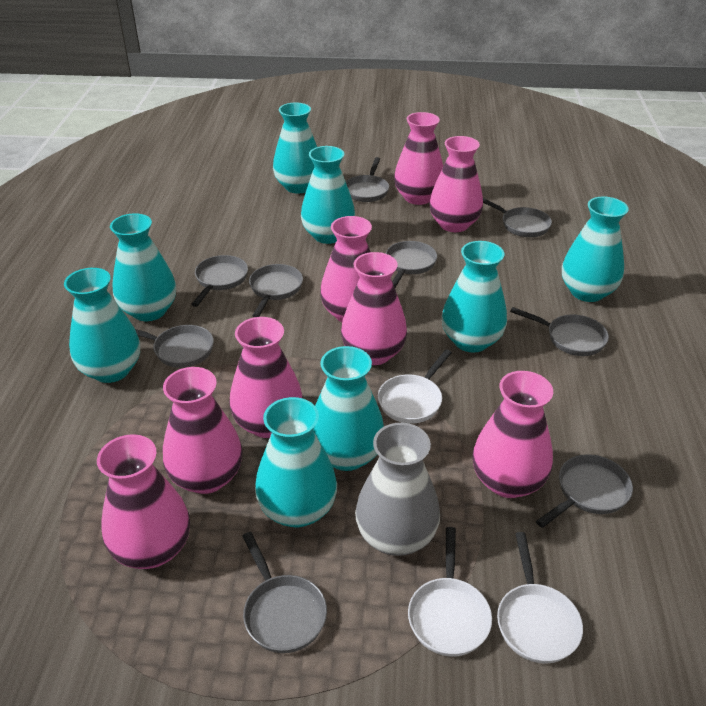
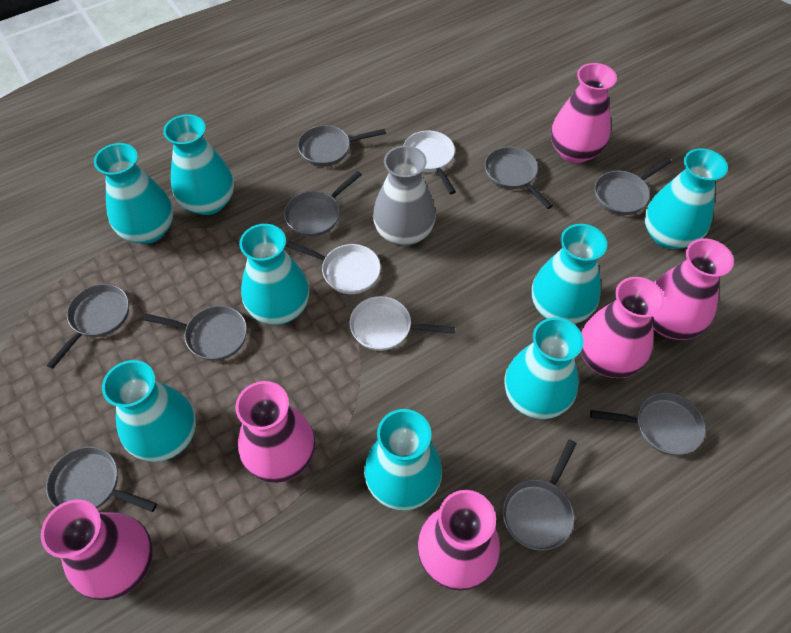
pink vase: 8 -> 6

